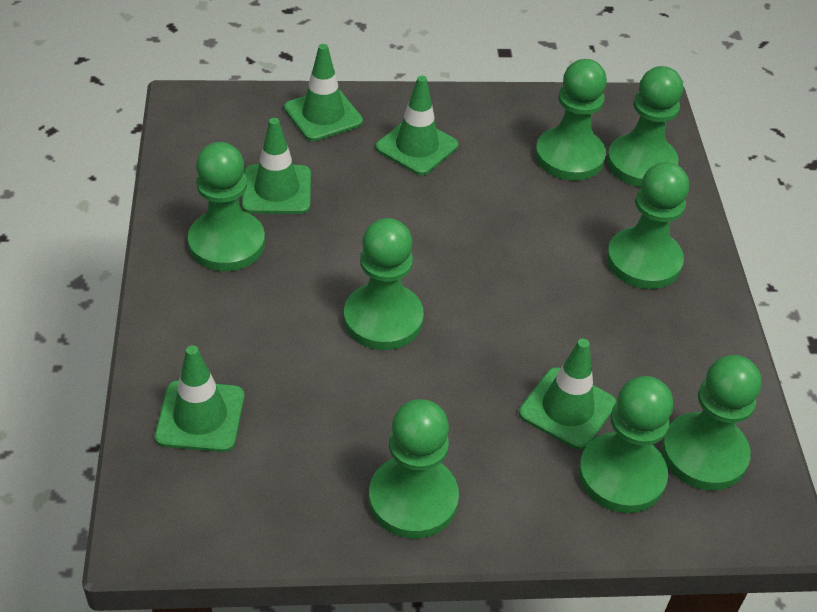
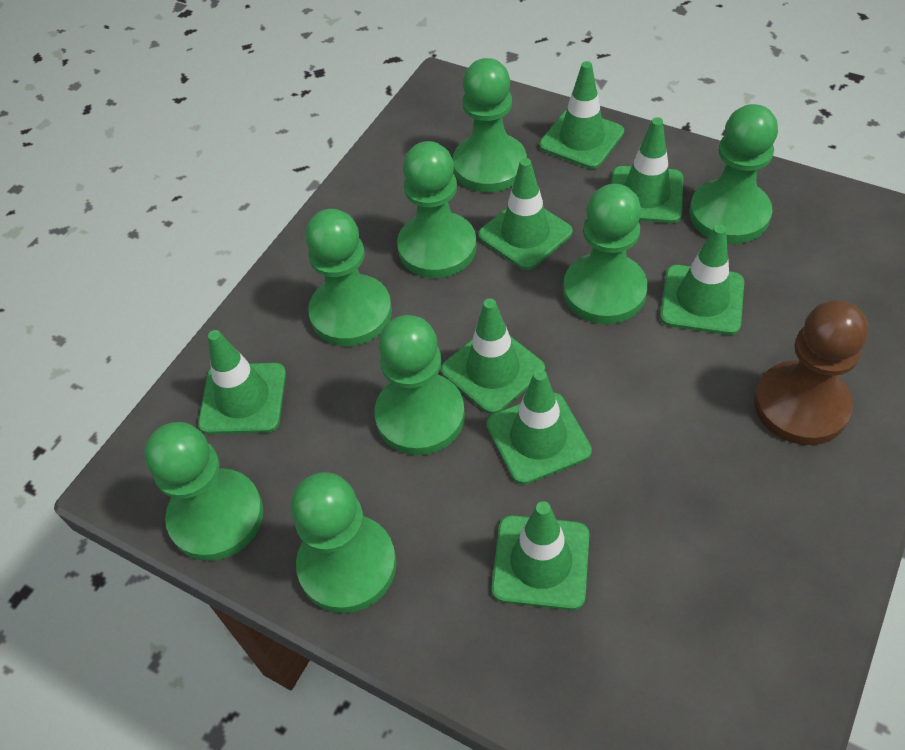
brown pawn: 0 -> 1
green traffic cone: 5 -> 8

